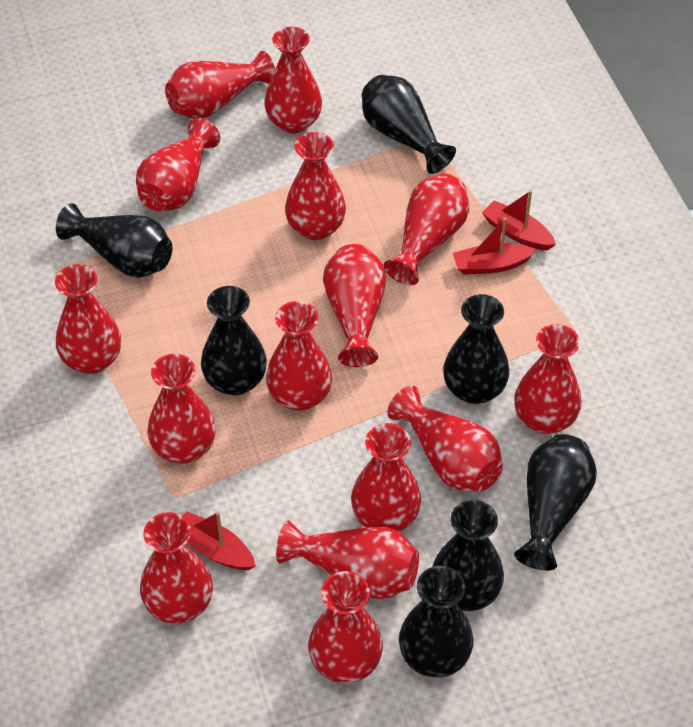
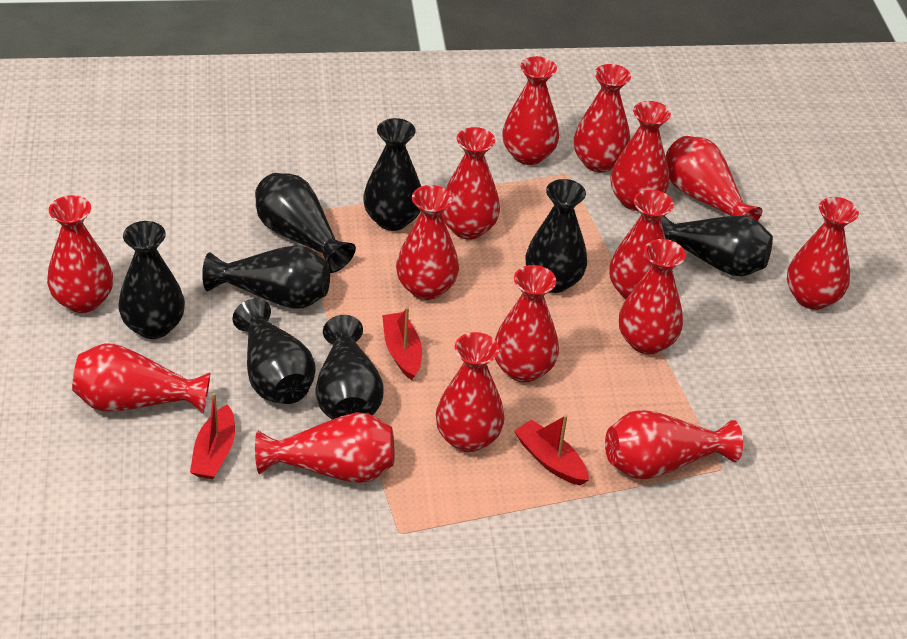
black vase: 7 -> 8

